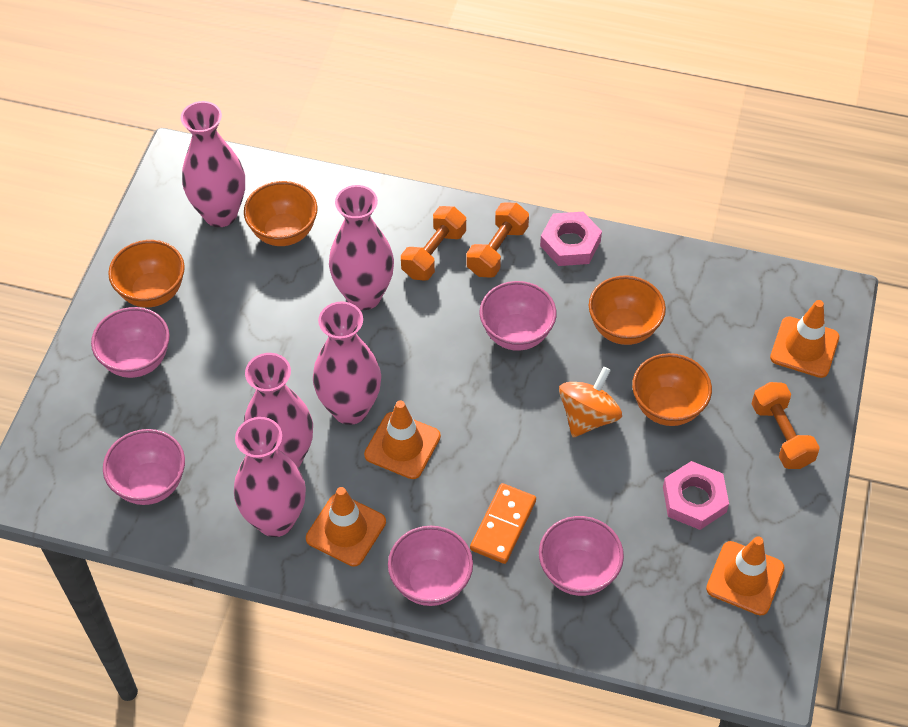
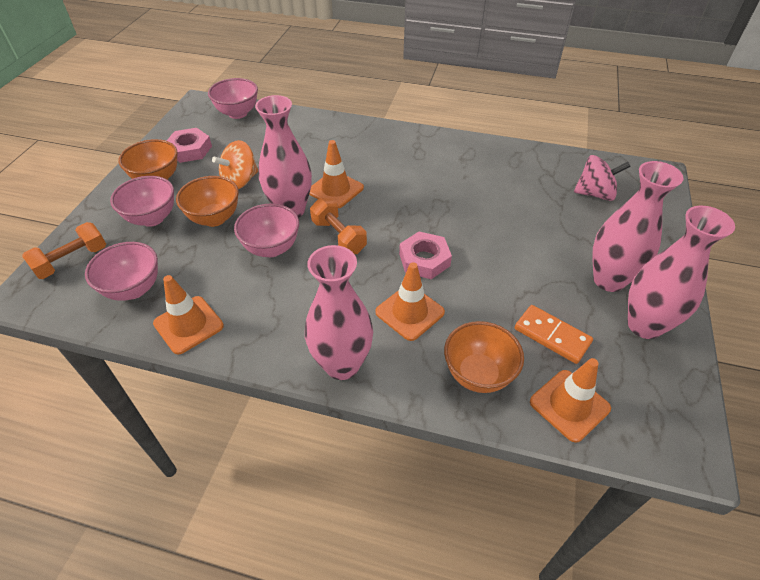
orange bowl: 4 -> 3
orange dumbbell: 3 -> 2
pink bowl: 5 -> 4
pink spinning top: 0 -> 1
pink vase: 5 -> 4

